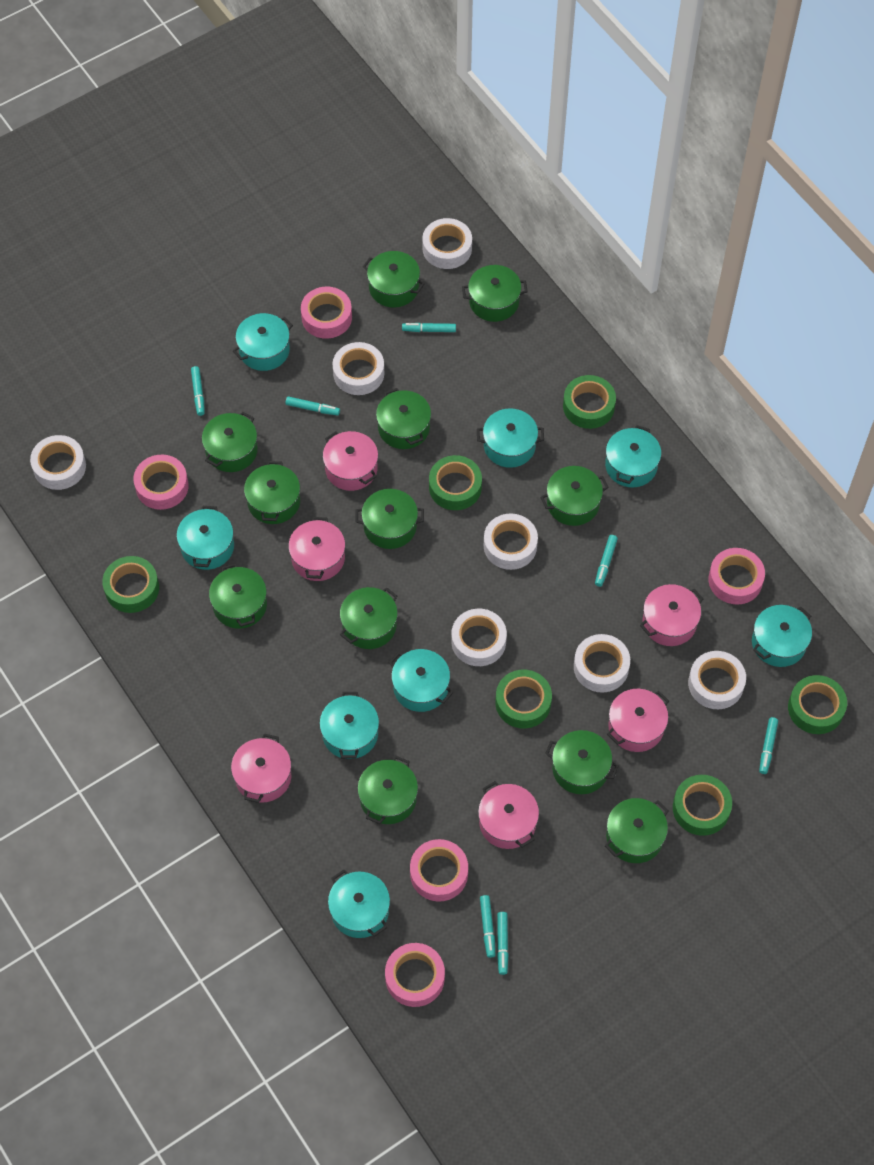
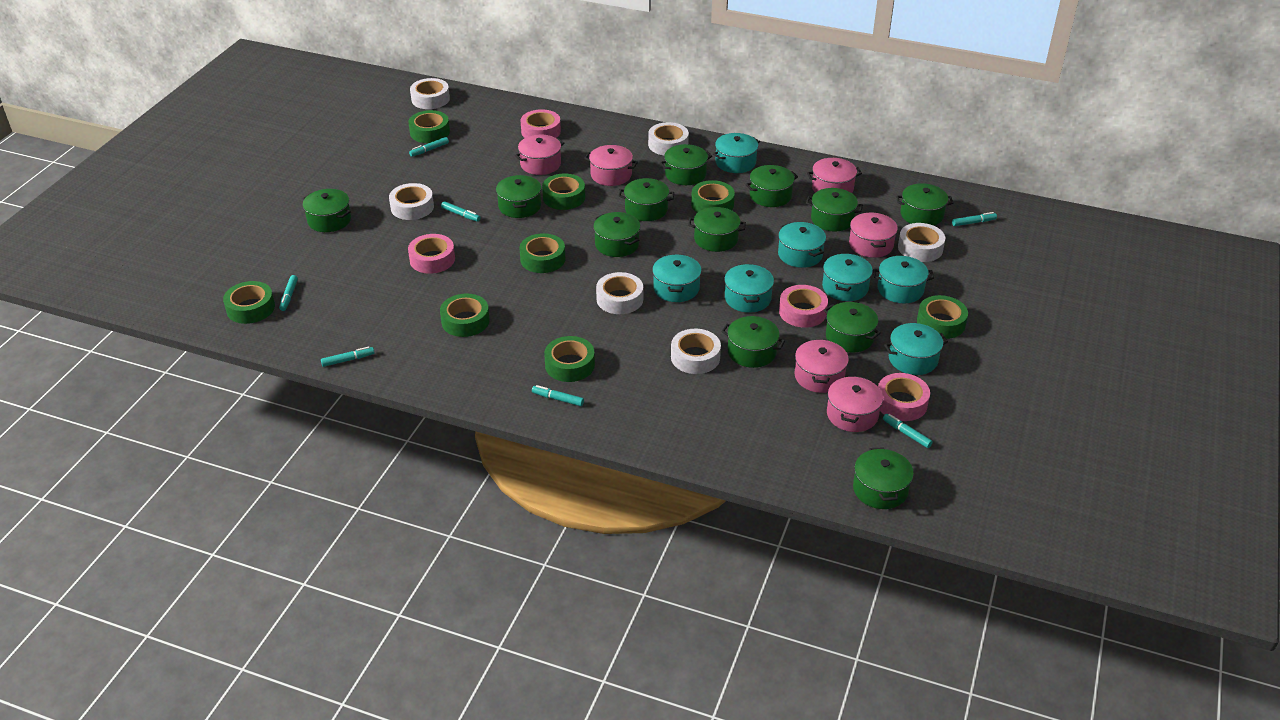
green tape: 6 -> 8
pink tape: 5 -> 4
turquoise pot: 8 -> 7
white tape: 7 -> 6

